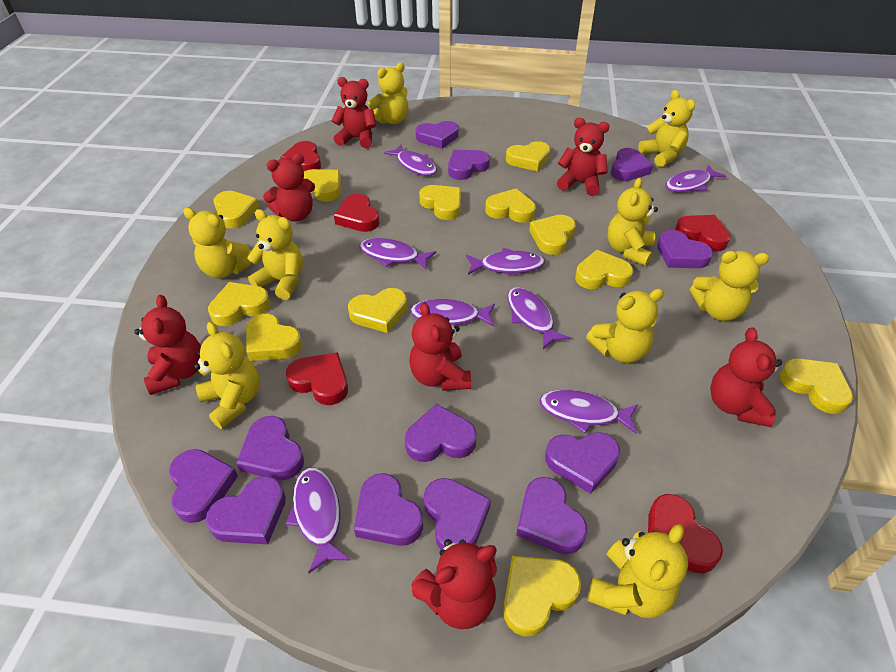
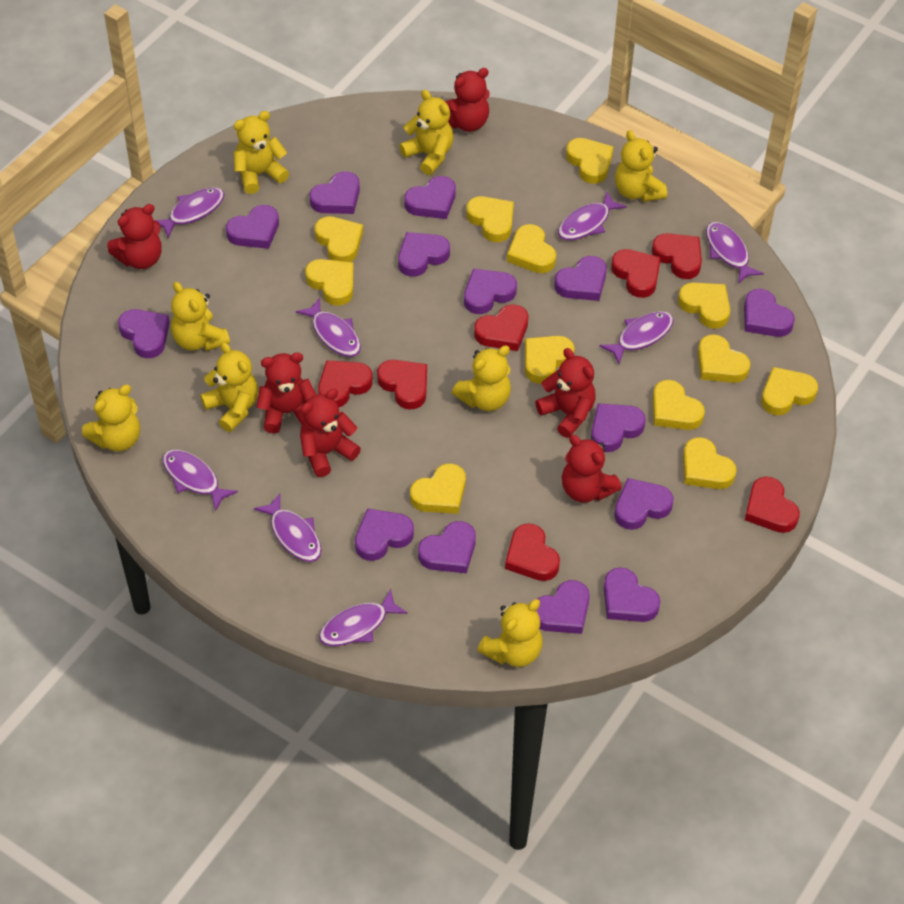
purple heart: 12 -> 14
red heart: 5 -> 7
red teddy bear: 7 -> 6
yellow teddy bear: 9 -> 8

